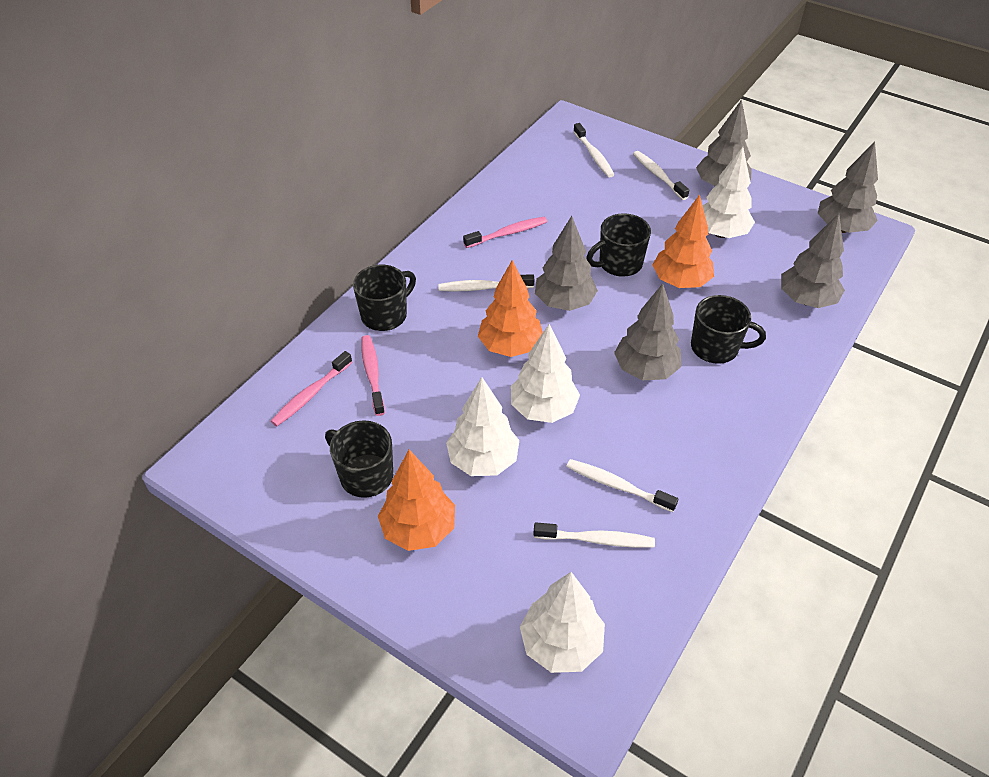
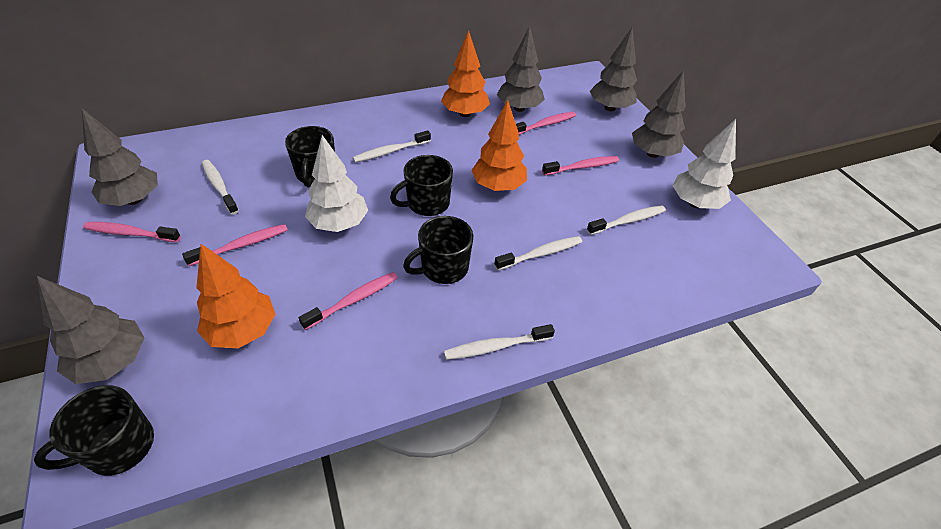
pink toothbrush: 3 -> 5
white tree: 4 -> 2

